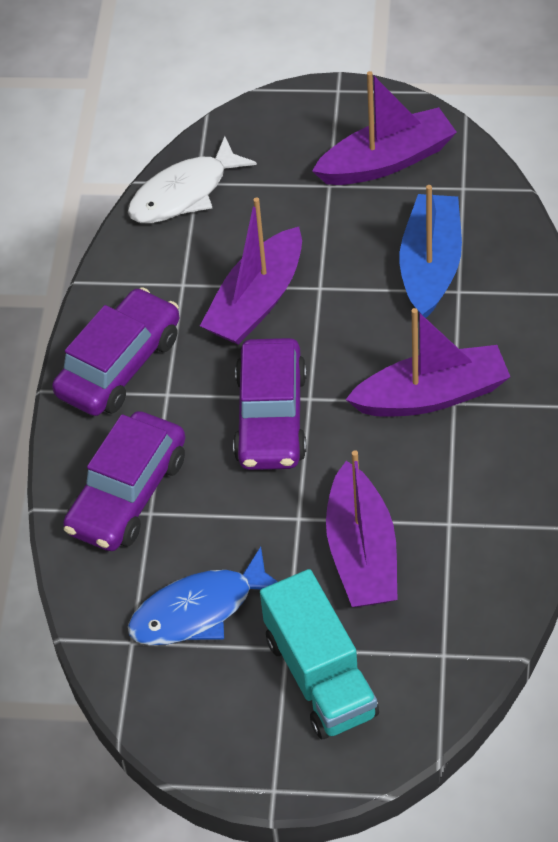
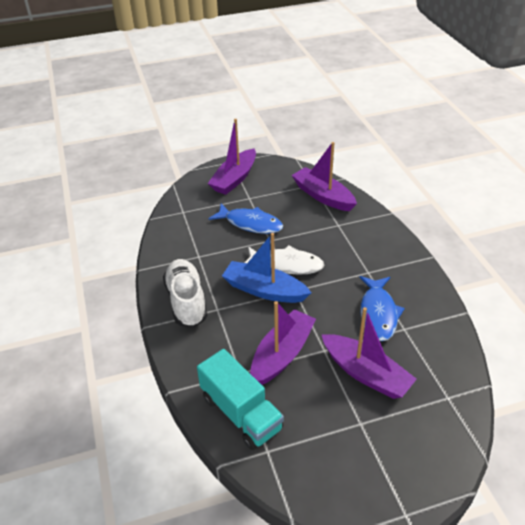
blue fish: 1 -> 2
purple car: 3 -> 0
white shoe: 0 -> 1

